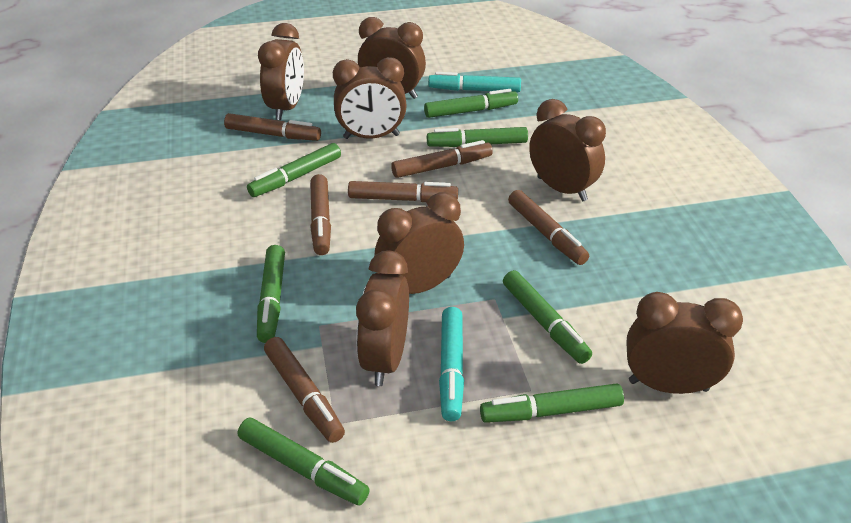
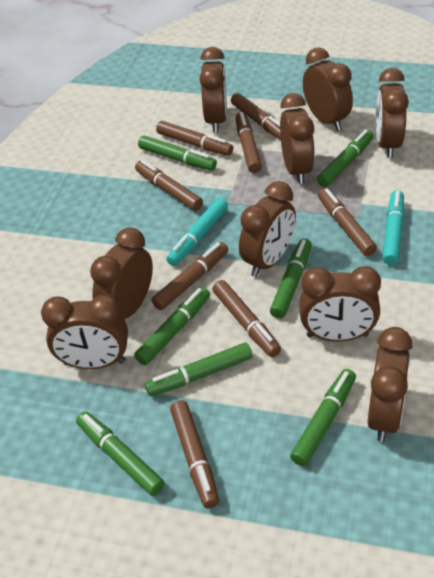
brown clock: 7 -> 9
brown marker: 6 -> 8

